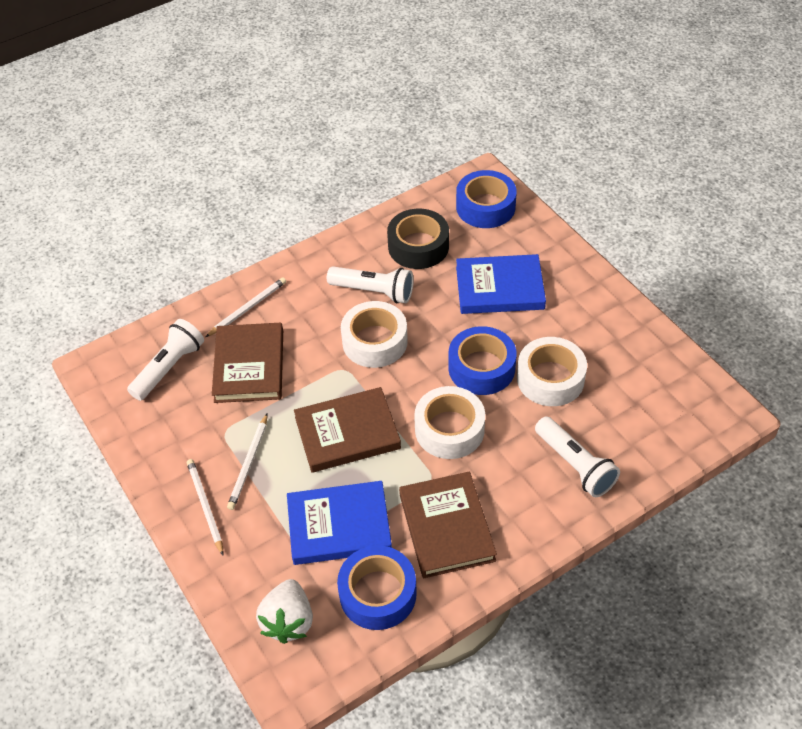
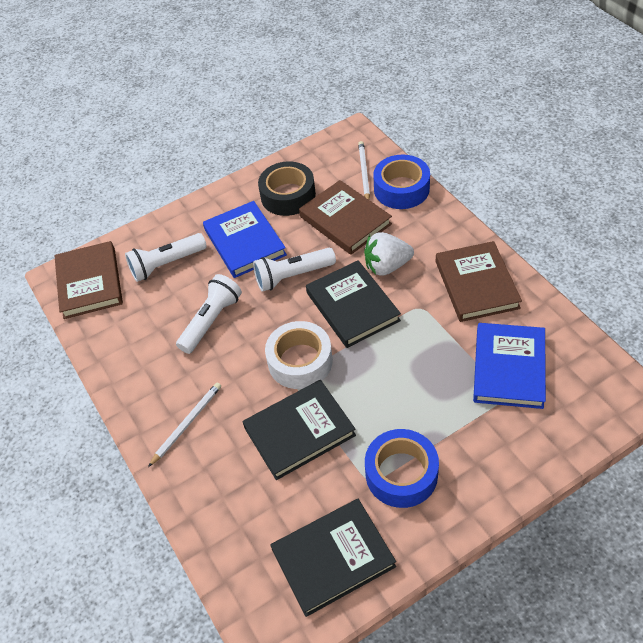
black book: 0 -> 3
blue tape: 3 -> 2
white pencil: 3 -> 2
white tape: 3 -> 1

